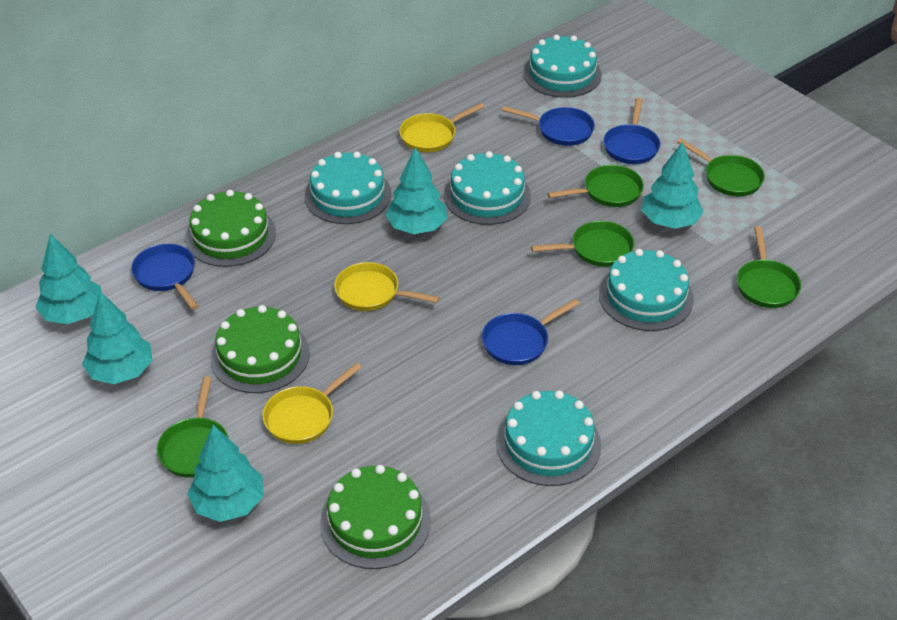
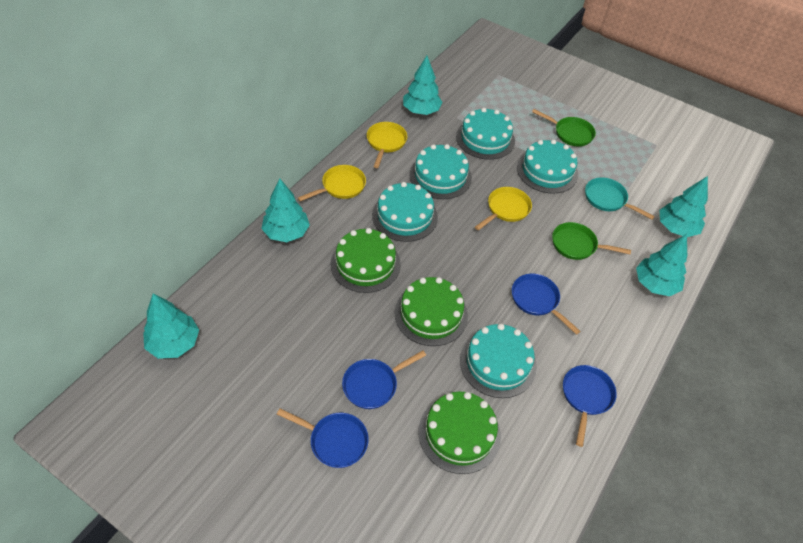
green pan: 5 -> 2
turquoise pan: 0 -> 1

